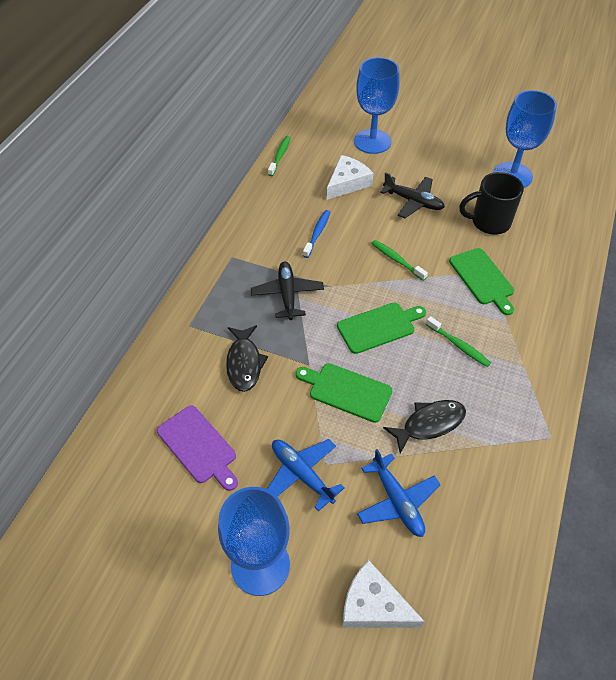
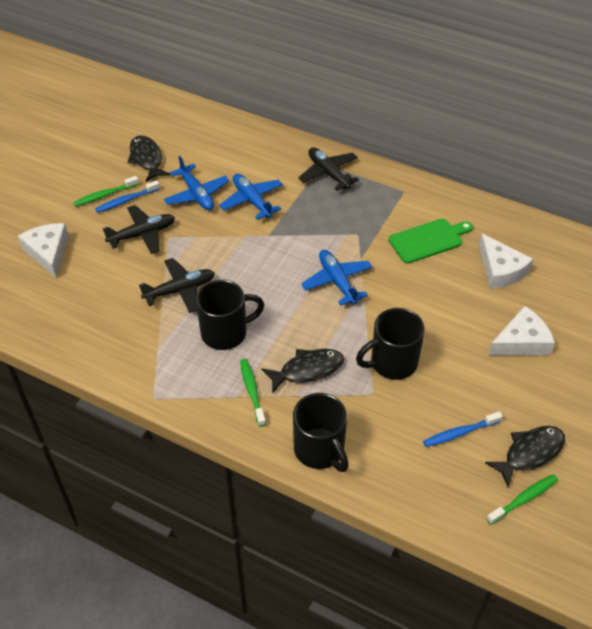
black fish: 2 -> 3
black mug: 1 -> 3
black plane: 2 -> 3
blue goblet: 3 -> 0
blue plane: 2 -> 3
blue toothbrush: 1 -> 2
green cutting board: 3 -> 1
purple cutting board: 1 -> 0
white cheese: 2 -> 3

